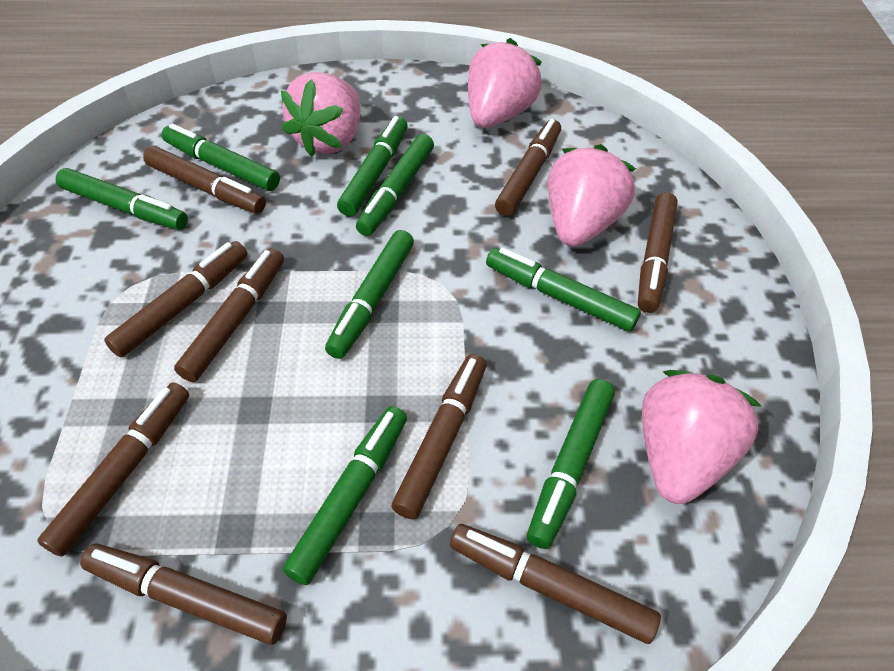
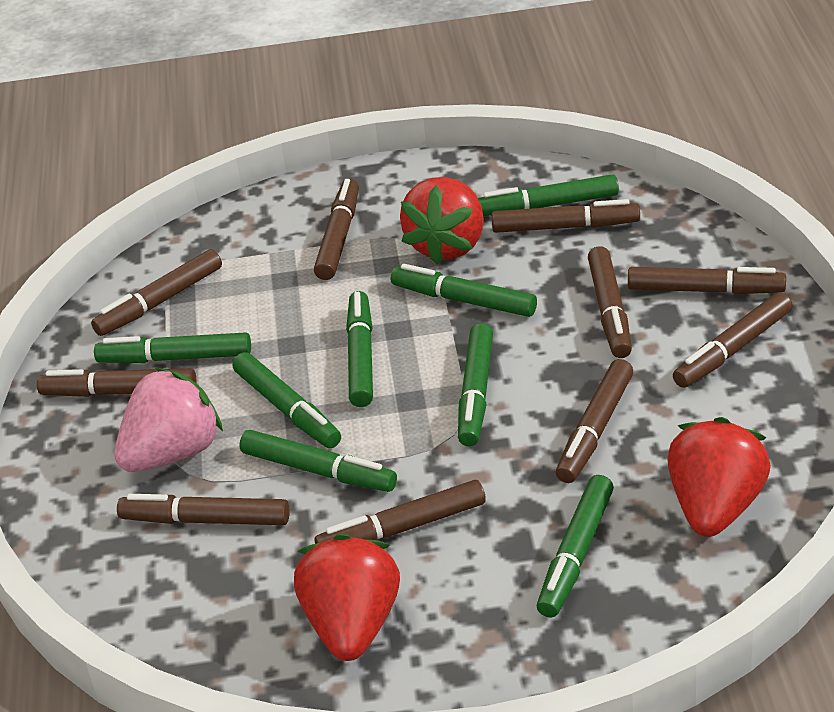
brown marker: 9 -> 10
pink strawberry: 4 -> 1
red strawberry: 0 -> 3

